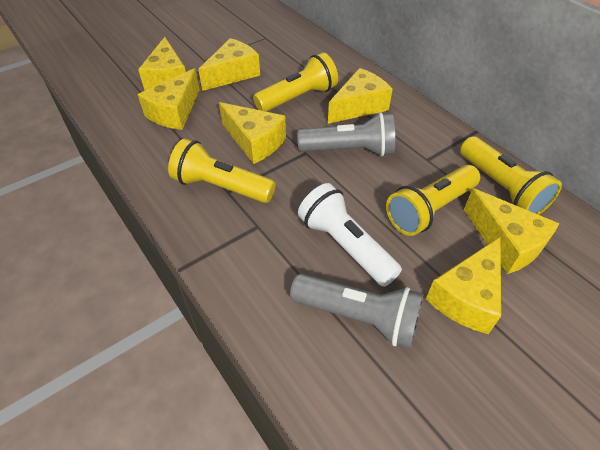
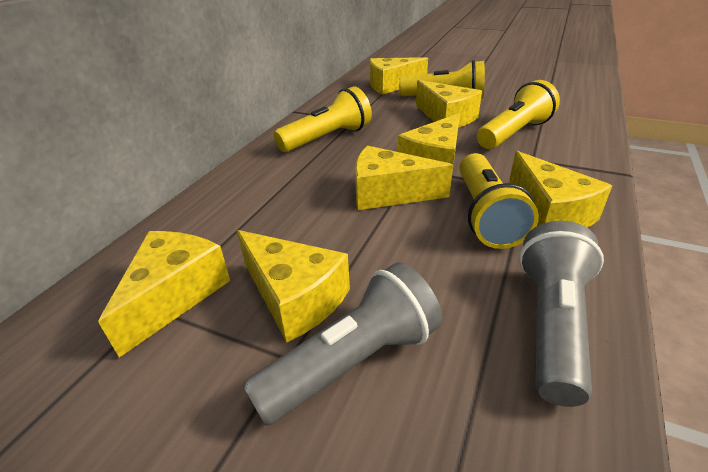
white flashlight: 1 -> 0

